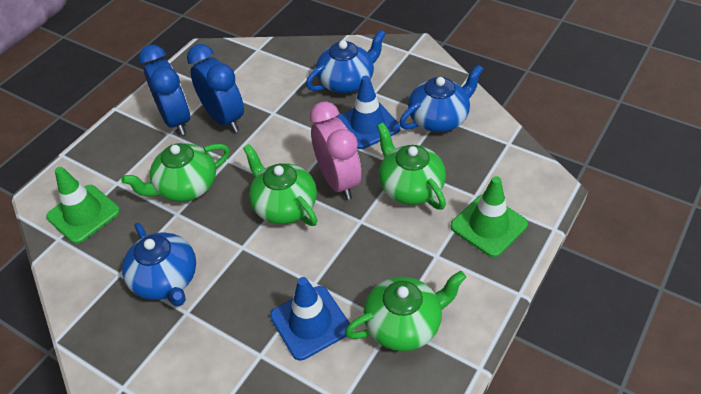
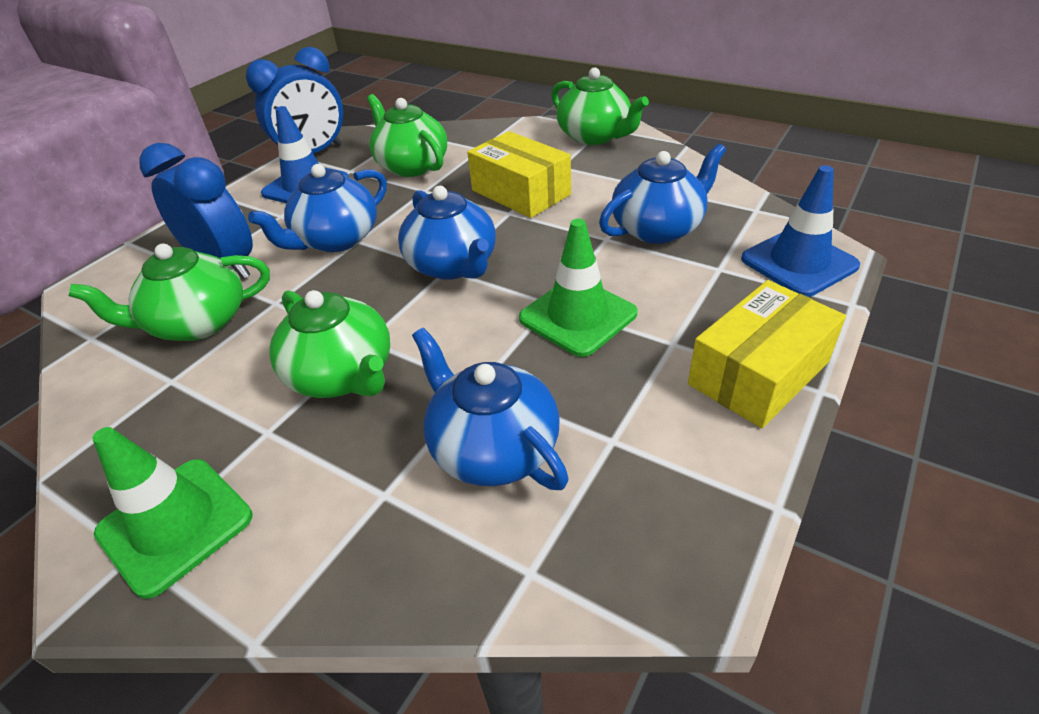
blue teapot: 3 -> 4
pink clock: 1 -> 0
yellow box: 0 -> 2

